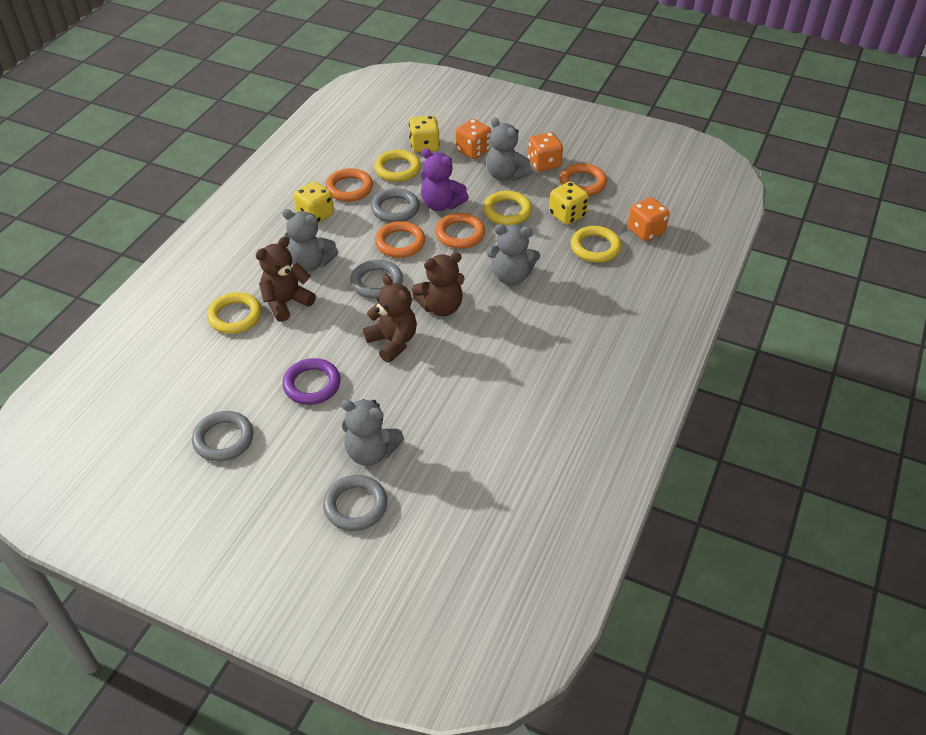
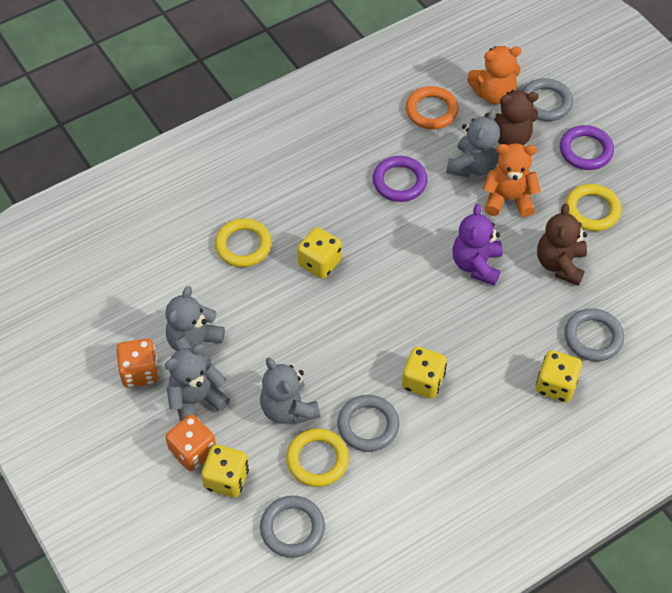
brown teddy bear: 3 -> 2
orange dice: 3 -> 2
orange ring: 4 -> 1
orange teddy bear: 0 -> 2
purple ring: 1 -> 2
yellow dice: 3 -> 4
yellow ring: 4 -> 3

